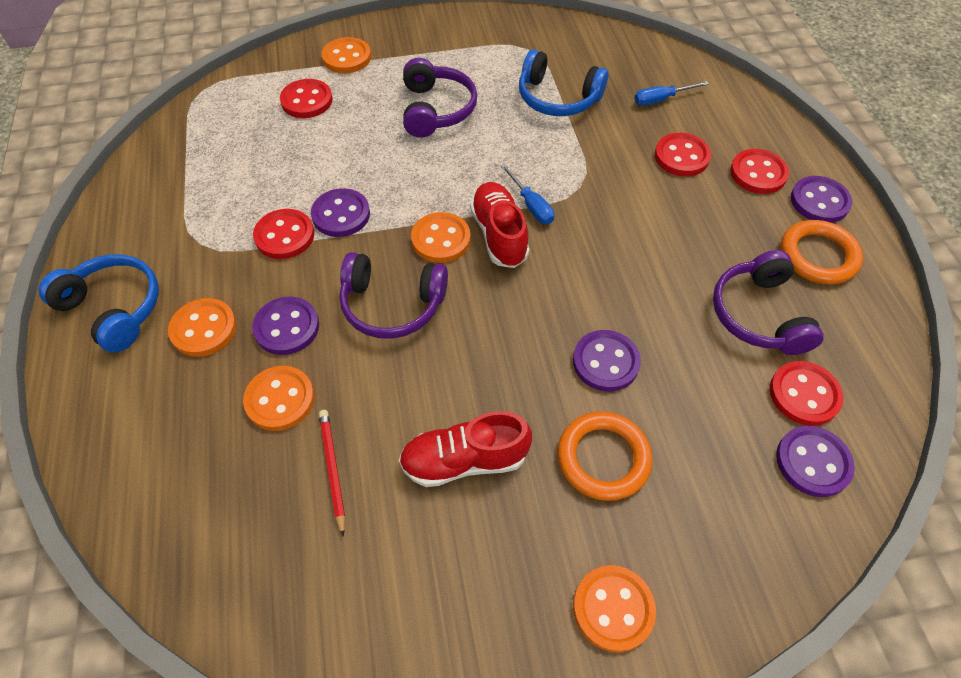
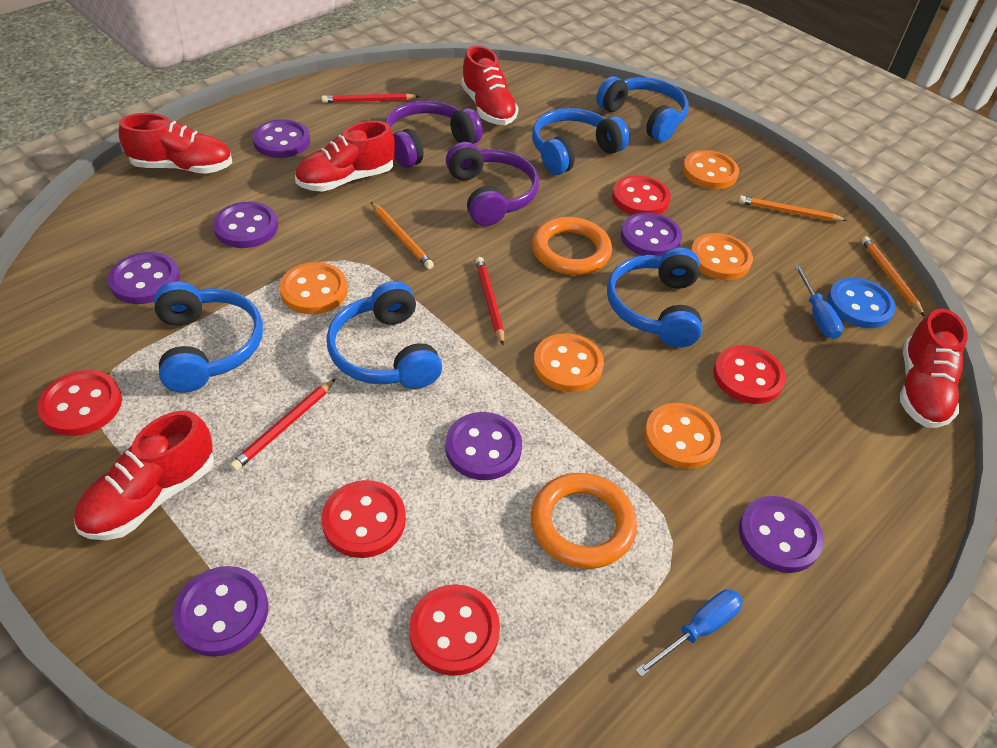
blue button: 0 -> 1
blue headphones: 2 -> 5
orange pencil: 0 -> 3
purple button: 5 -> 7
purple headphones: 3 -> 2
red pencil: 1 -> 3
red shoe: 2 -> 5

